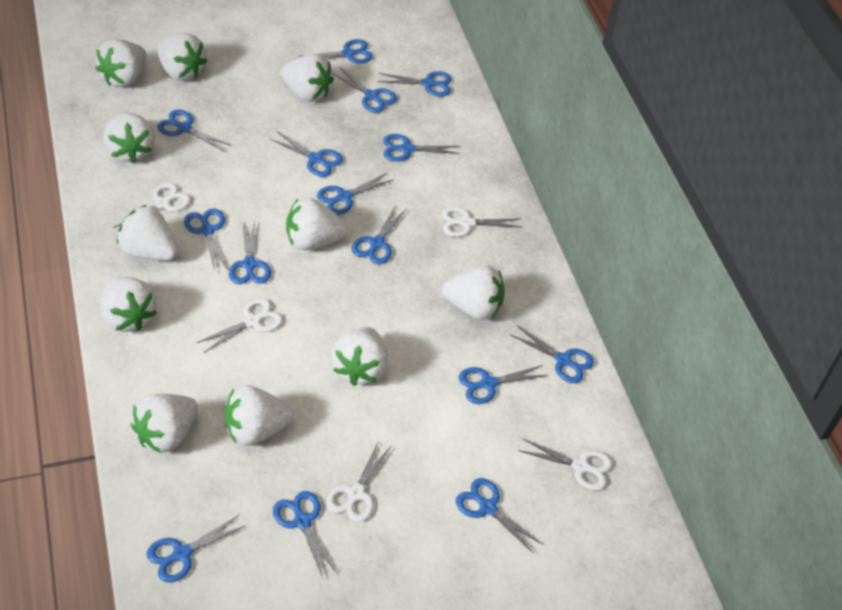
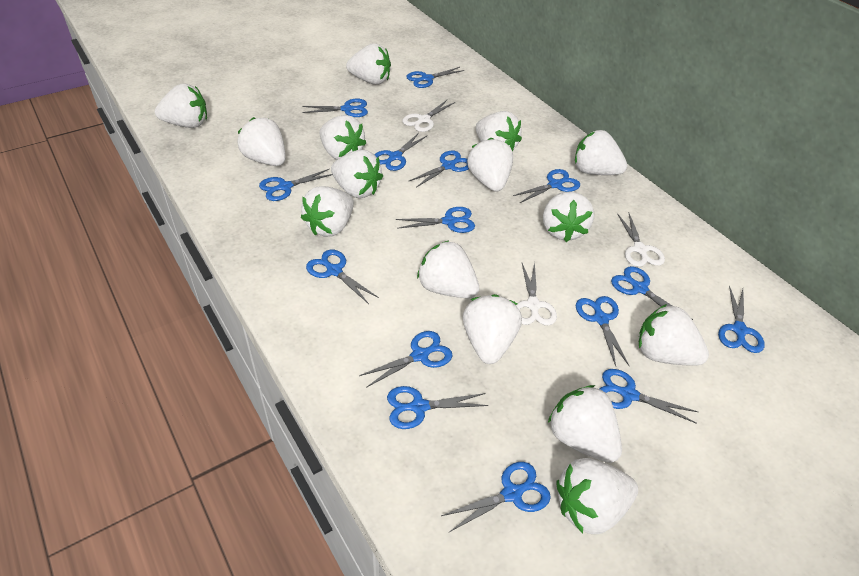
white scissors: 5 -> 3
white strawberry: 11 -> 15

